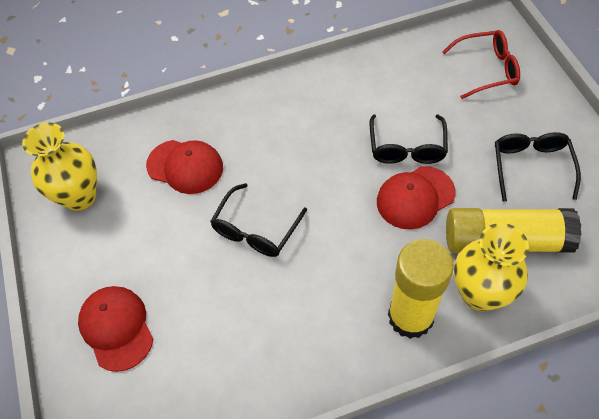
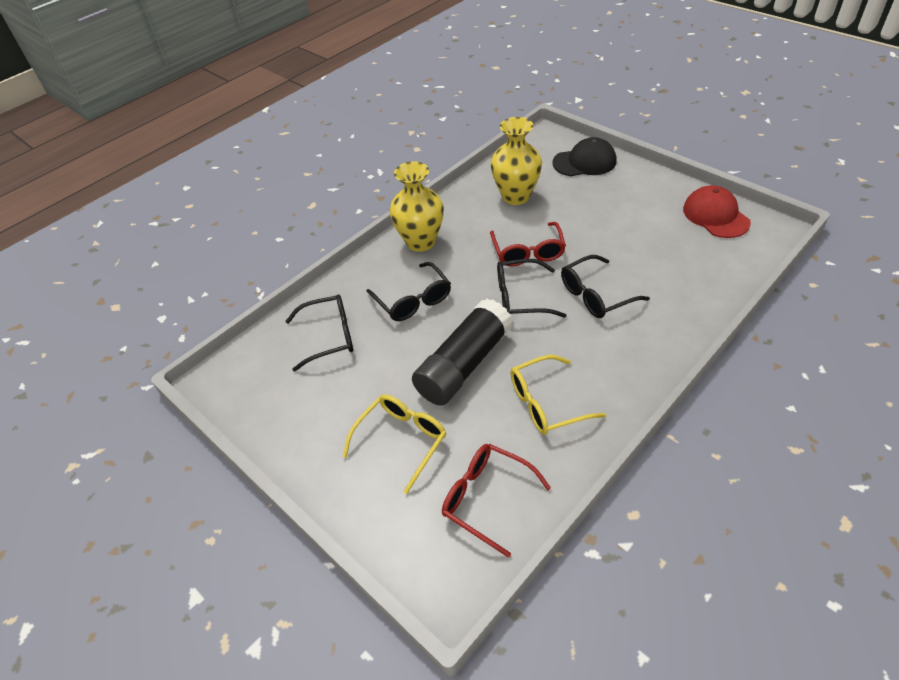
black cap: 0 -> 1
black glasses: 3 -> 4
black glue stick: 0 -> 1
red cap: 3 -> 1
red glasses: 1 -> 2
yellow glasses: 0 -> 2
yellow glue stick: 2 -> 0

